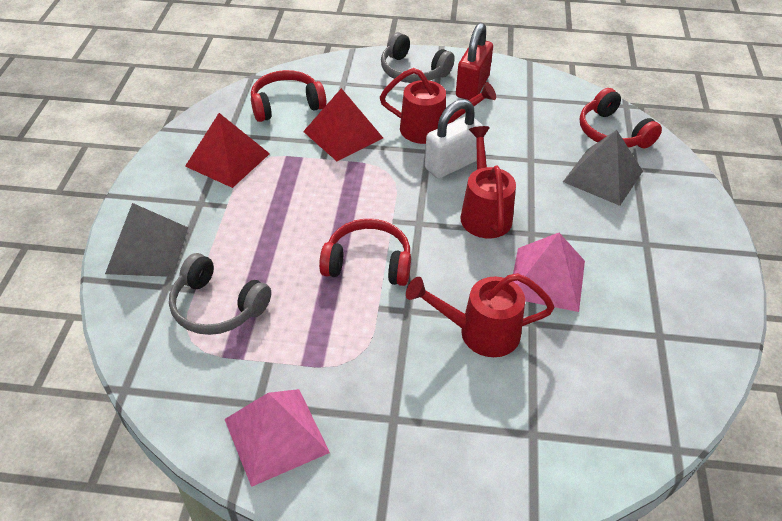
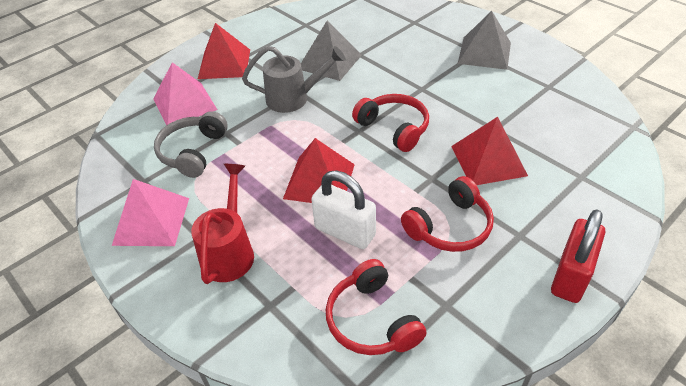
grey headphones: 2 -> 1
grey watering can: 0 -> 1
red pyramid: 2 -> 3
red watering can: 3 -> 1

